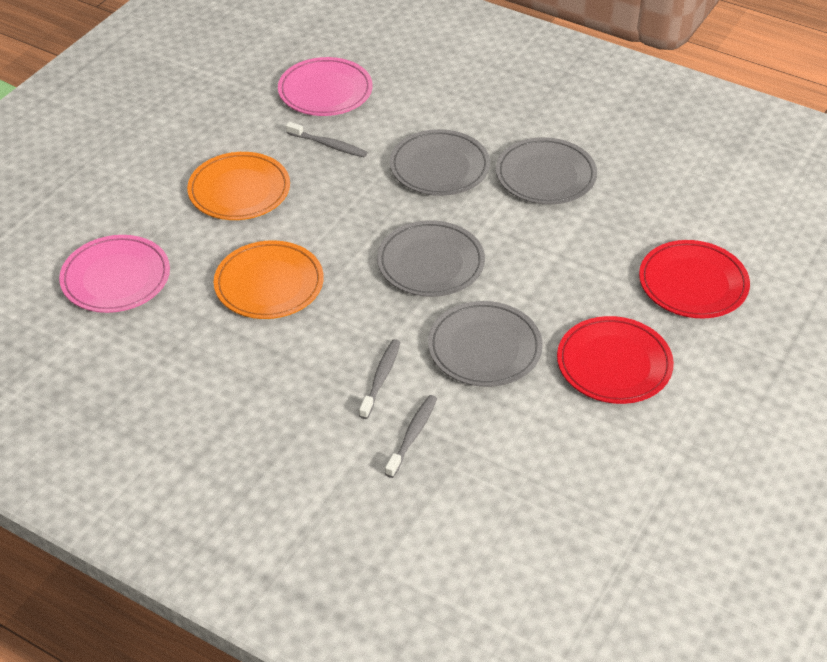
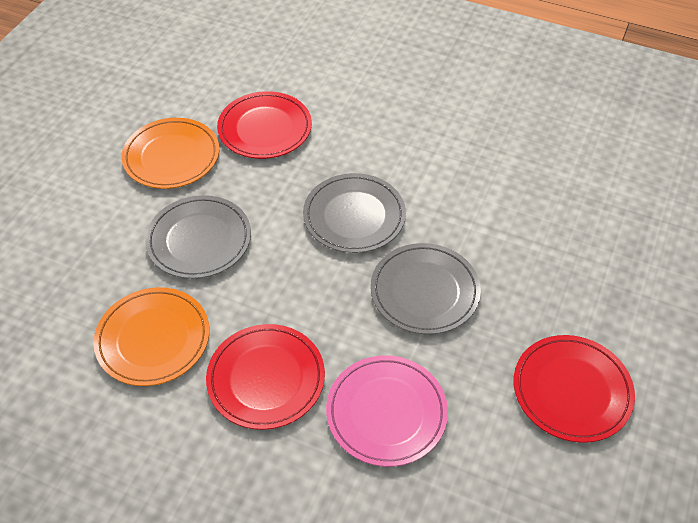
grey plate: 4 -> 3
grey toothbrush: 3 -> 0
pink plate: 2 -> 1
red plate: 2 -> 3

